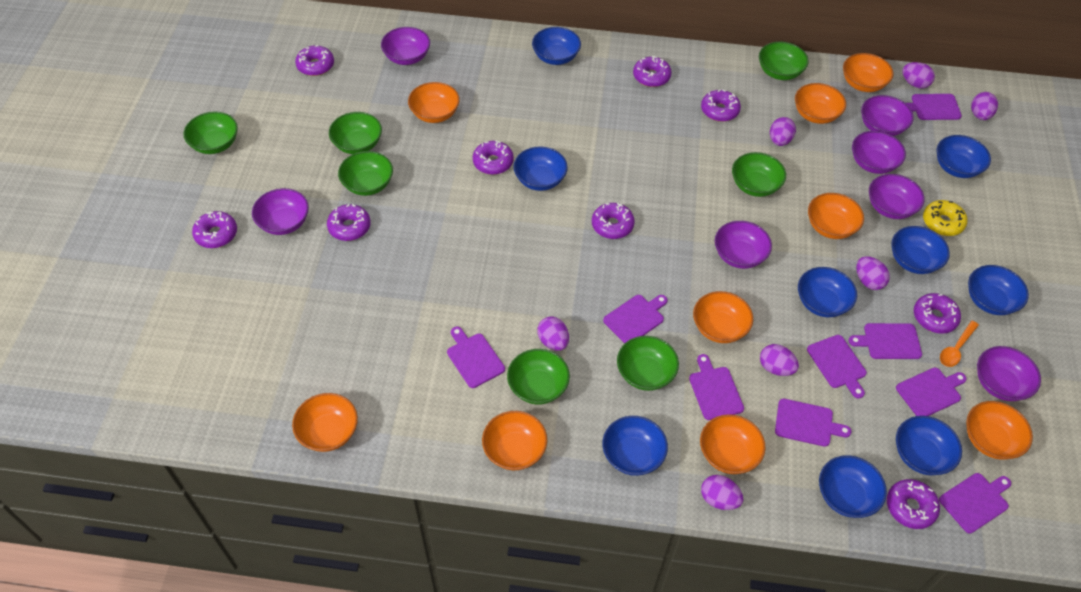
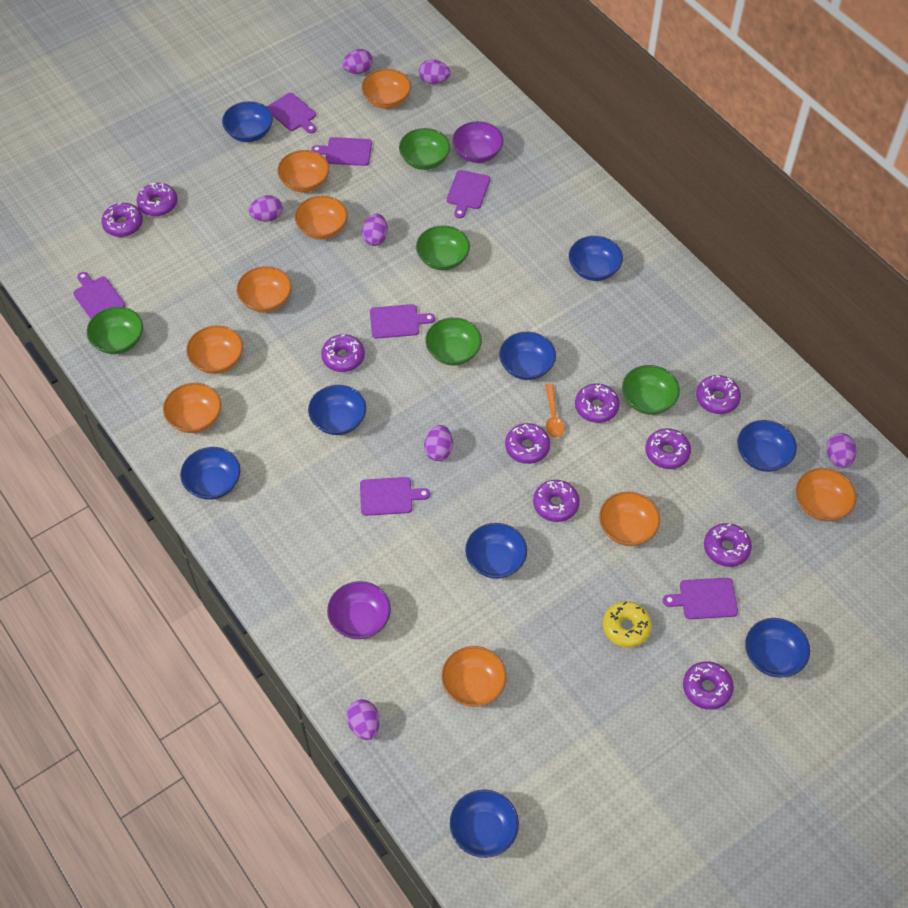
green bowl: 7 -> 5
purple bowl: 7 -> 2
purple cutting board: 9 -> 7
purple donut: 9 -> 10

